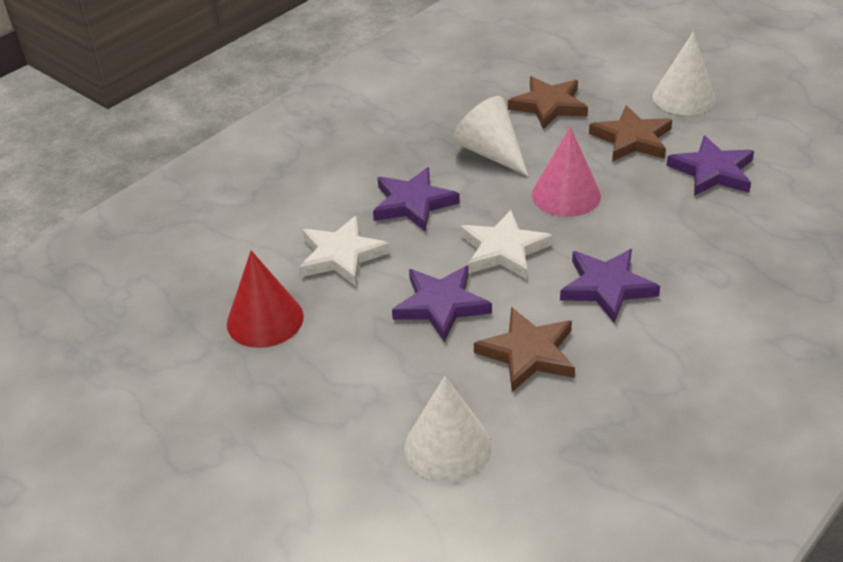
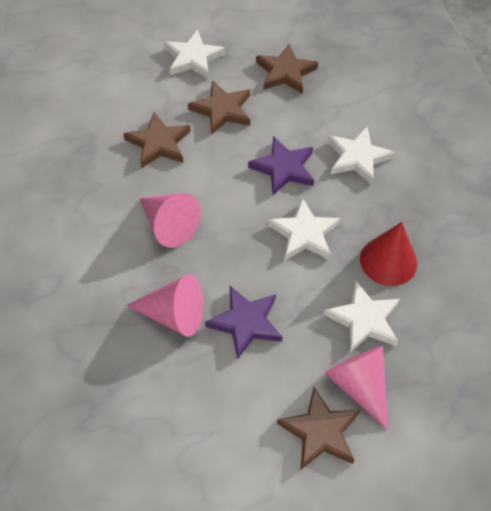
brown star: 3 -> 4
pink cone: 1 -> 3
purple star: 4 -> 2
white cone: 3 -> 0
white star: 2 -> 4

